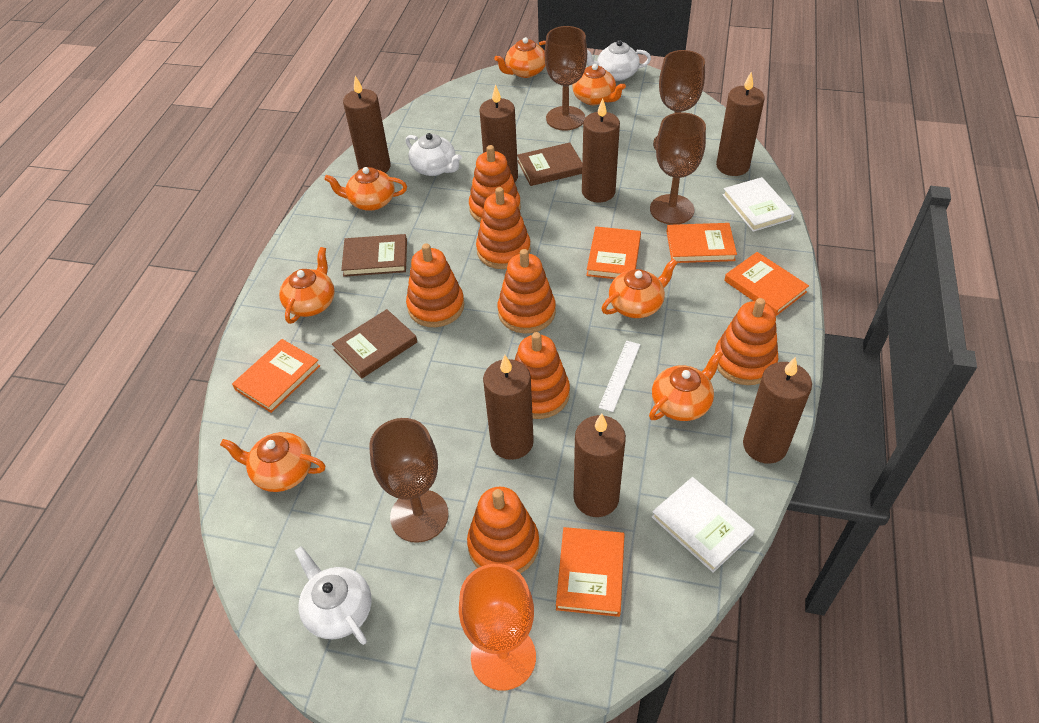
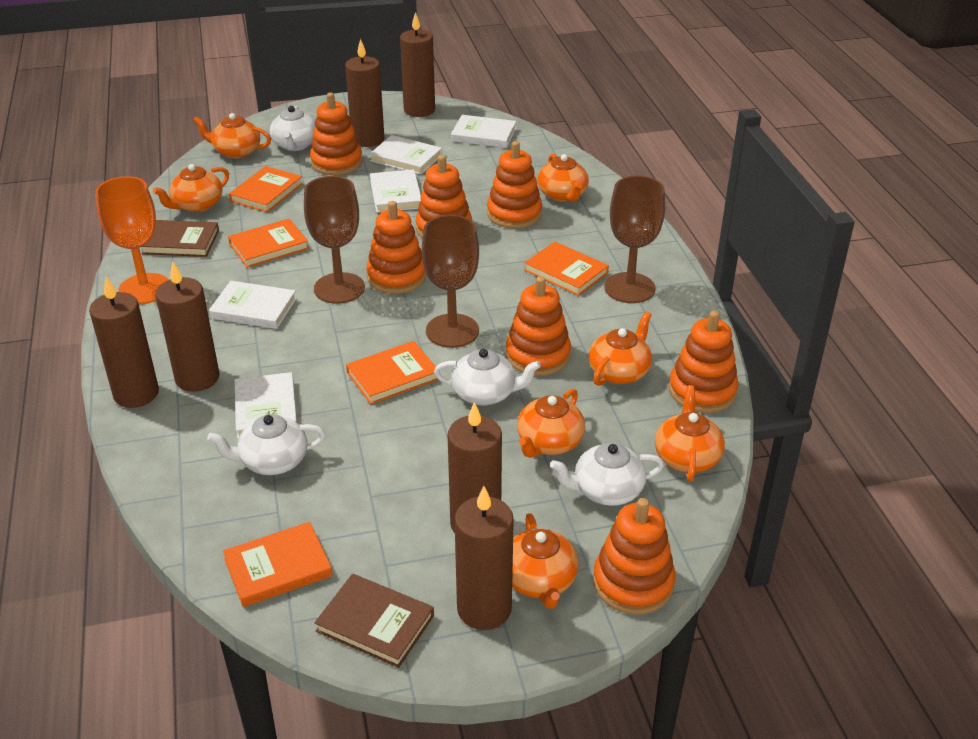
brown book: 3 -> 2
brown candle: 7 -> 6
brown goblet: 4 -> 3
white book: 2 -> 5
white ruler: 1 -> 0
white teapot: 3 -> 4

